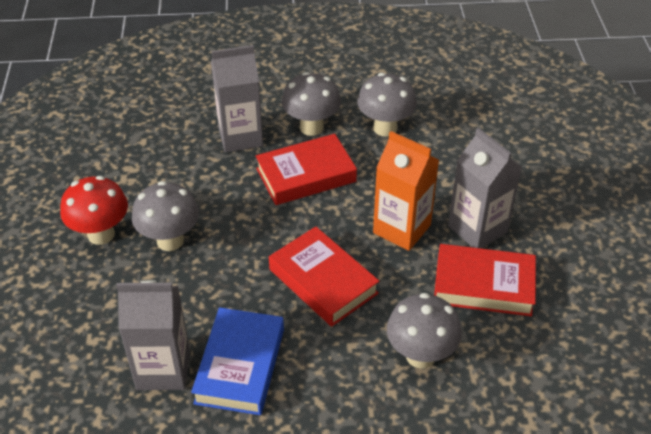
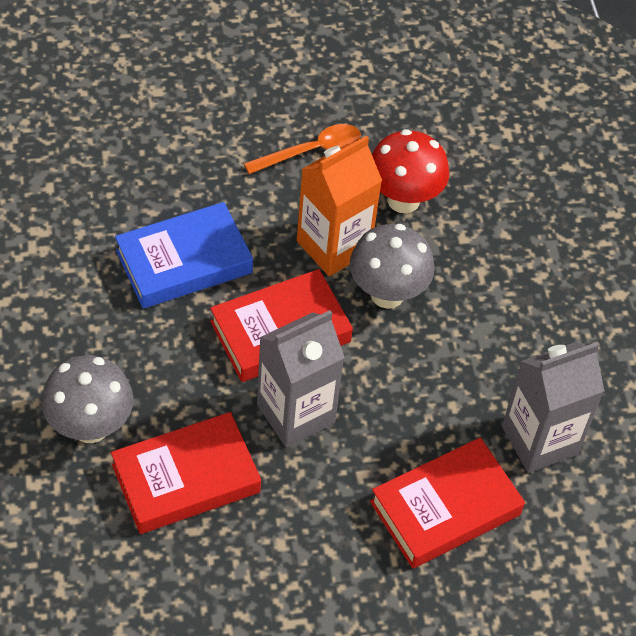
grey carton: 3 -> 2
grey mushroom: 4 -> 2
orange spoon: 0 -> 1

